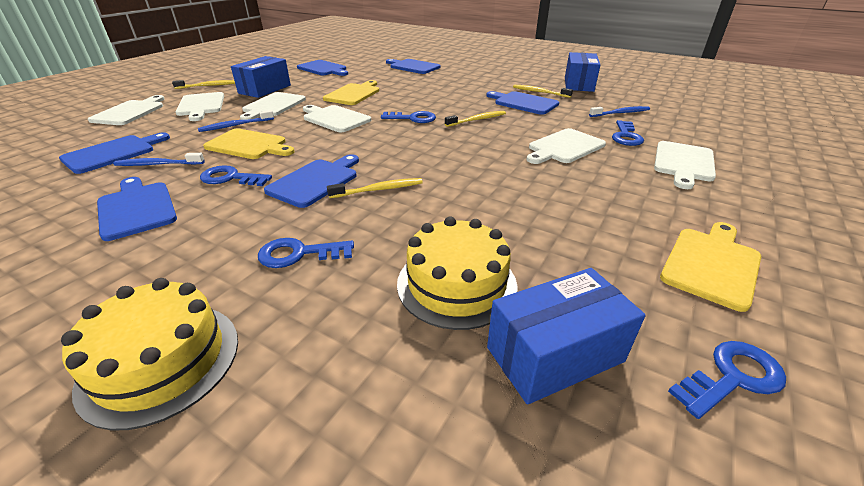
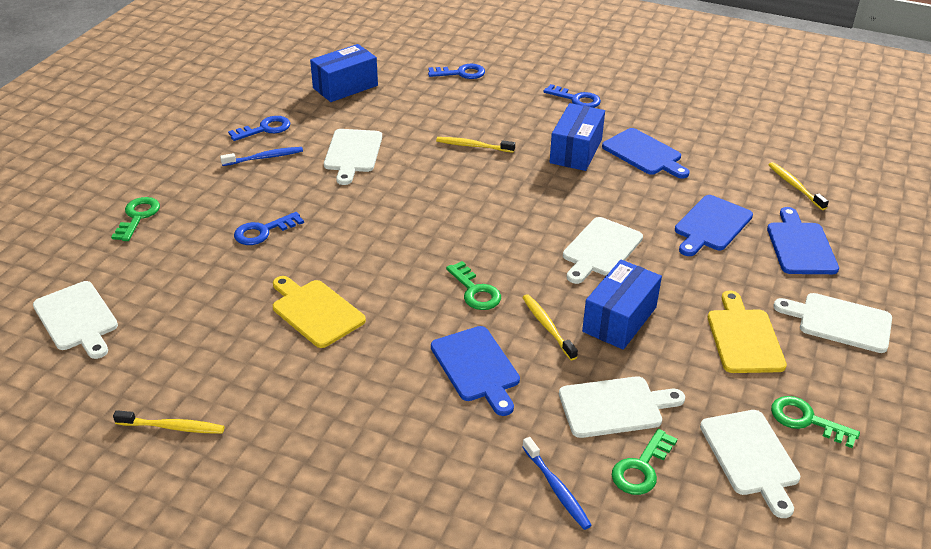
blue cutting board: 6 -> 4
blue key: 5 -> 4
blue toothbrush: 3 -> 2
green key: 0 -> 4
yellow cake: 2 -> 0
yellow cutting board: 3 -> 2

